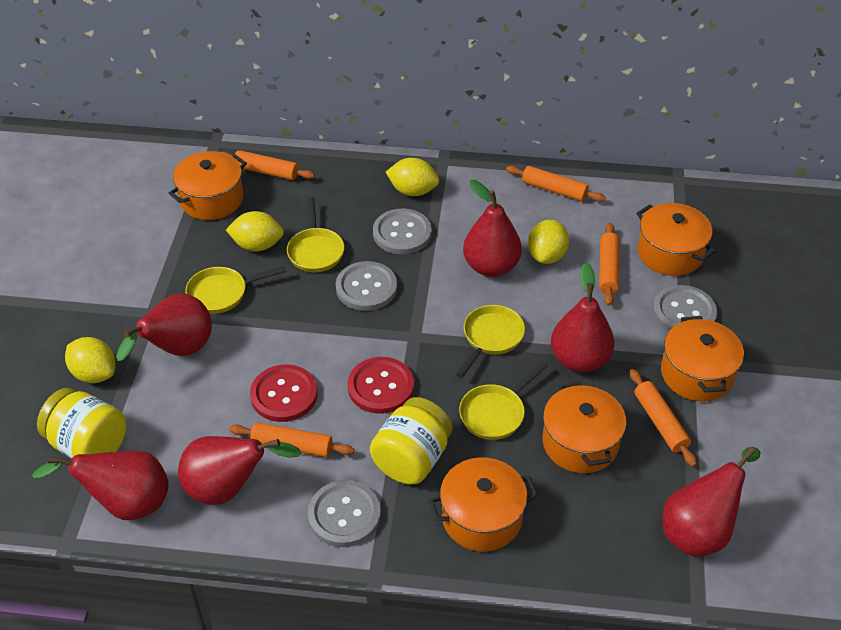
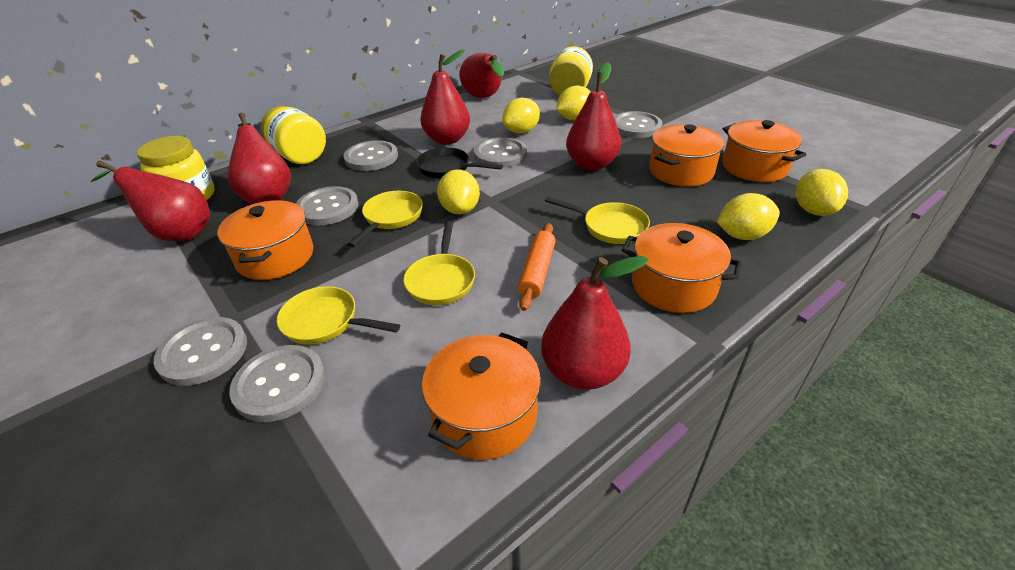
black pan: 0 -> 1
grey button: 4 -> 6
orange rolling pin: 5 -> 1
red button: 2 -> 0
yellow jar: 2 -> 3
yellow lemon: 4 -> 5

